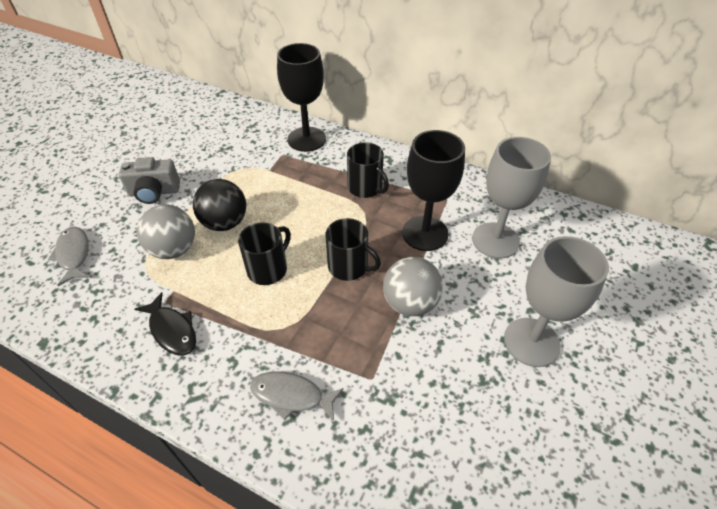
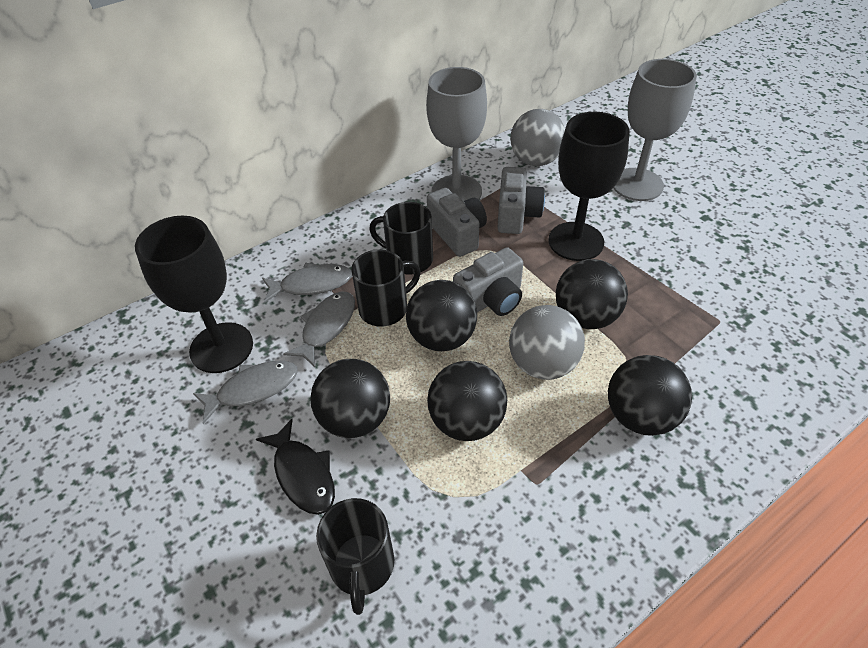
black ball: 1 -> 5
grey camera: 1 -> 3
grey fish: 2 -> 3

